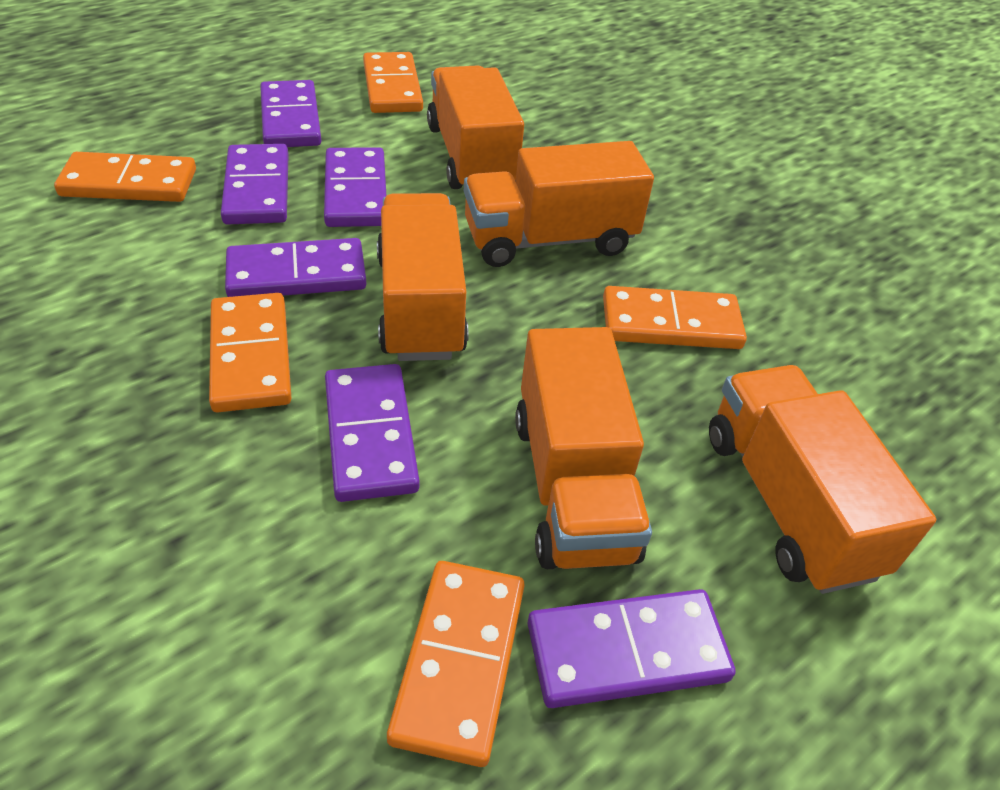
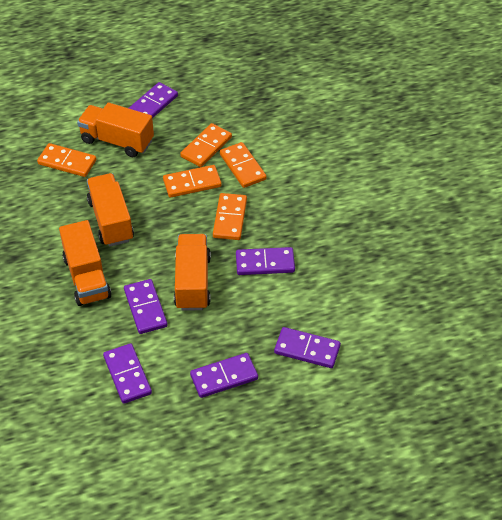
orange truck: 5 -> 4

